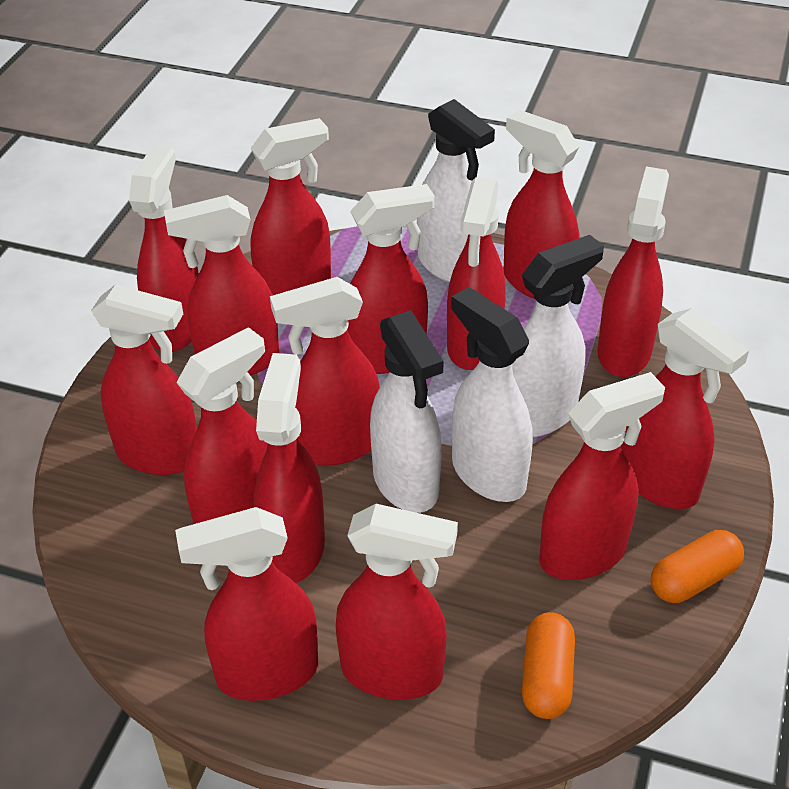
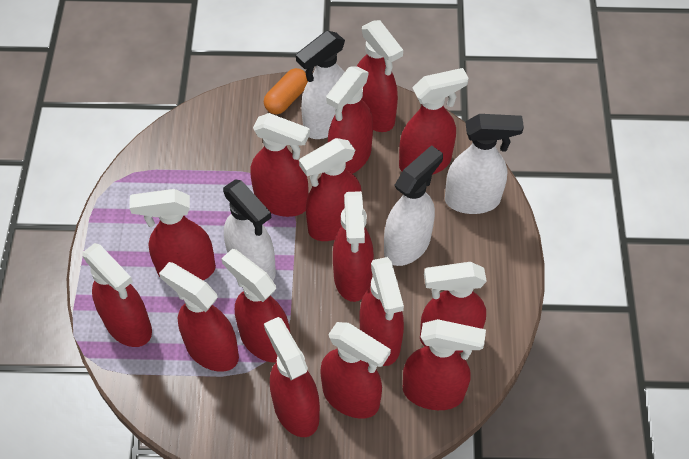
orange capsule: 2 -> 1

